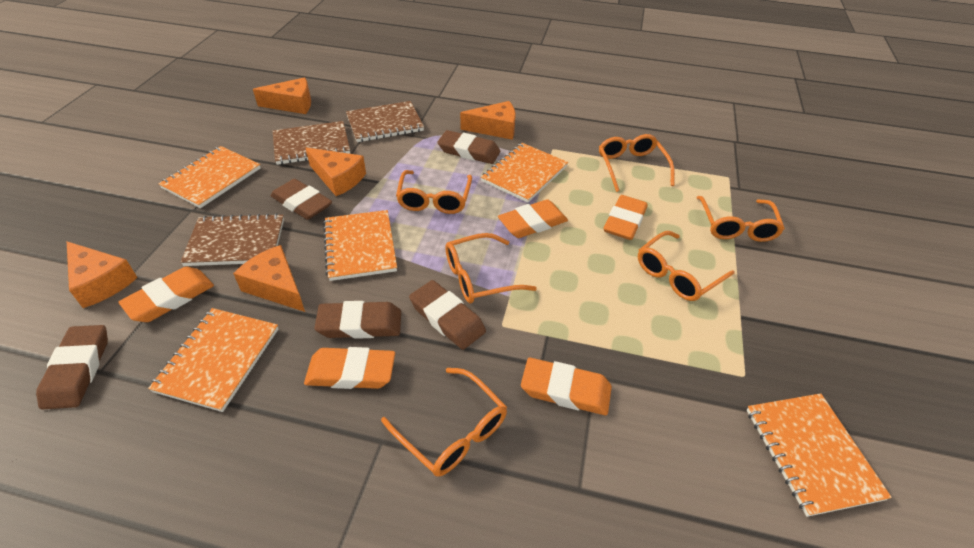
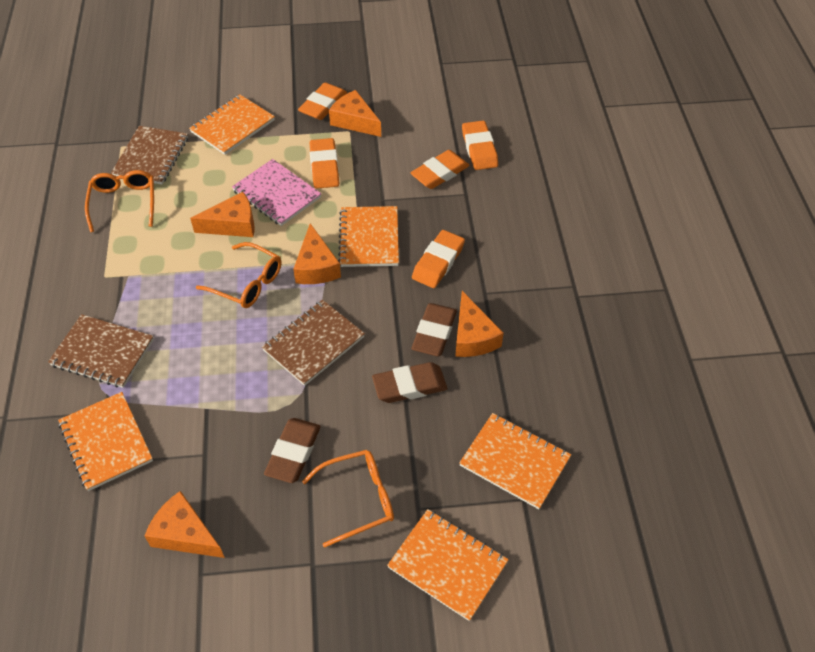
brown eraser: 5 -> 3
orange glasses: 6 -> 3
pink notebook: 0 -> 1

